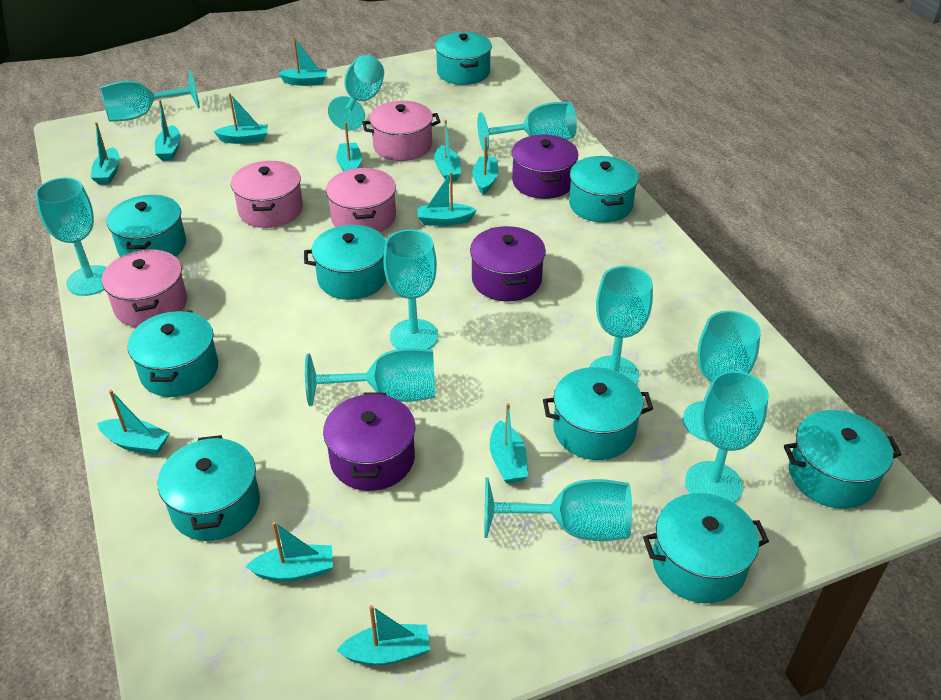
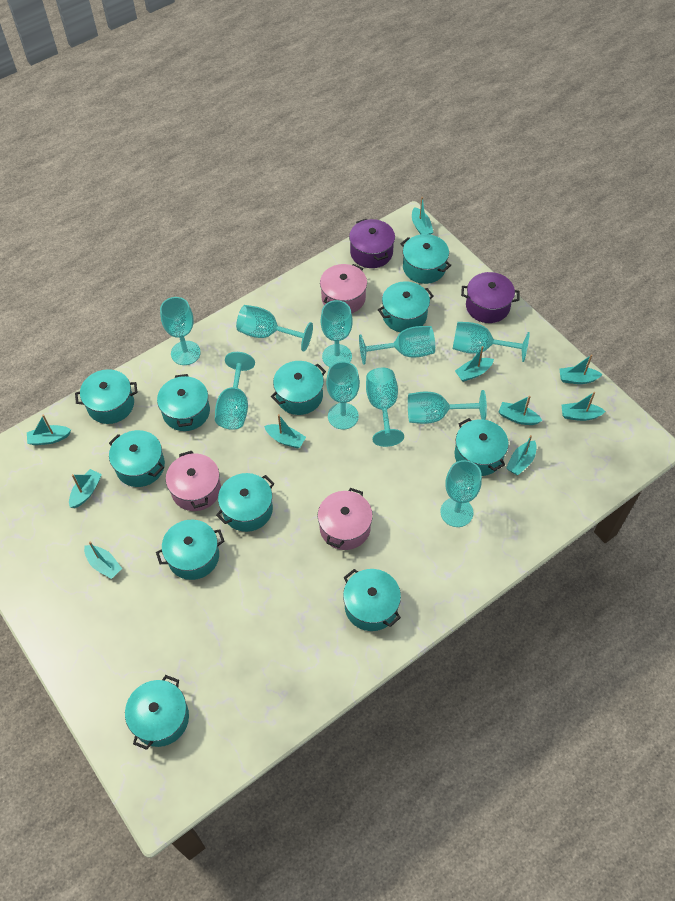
pink pot: 4 -> 3
purple pot: 3 -> 2
turquoise boat: 12 -> 10
turquoise pot: 9 -> 11

